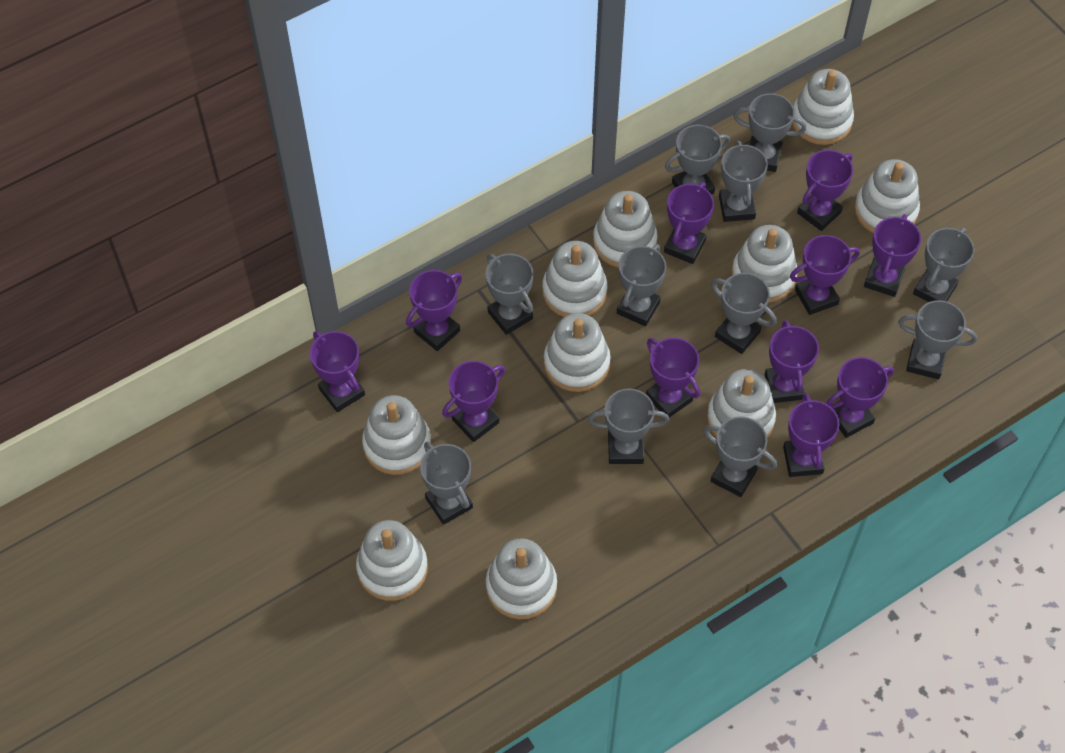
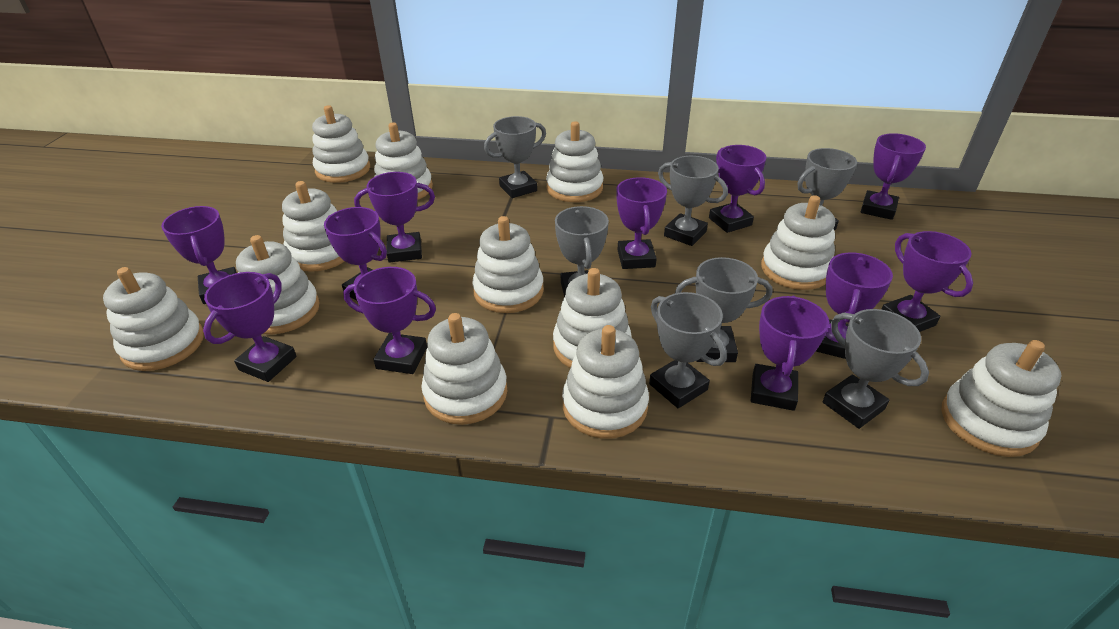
grey trophy: 11 -> 7
white stacking toy: 10 -> 12

